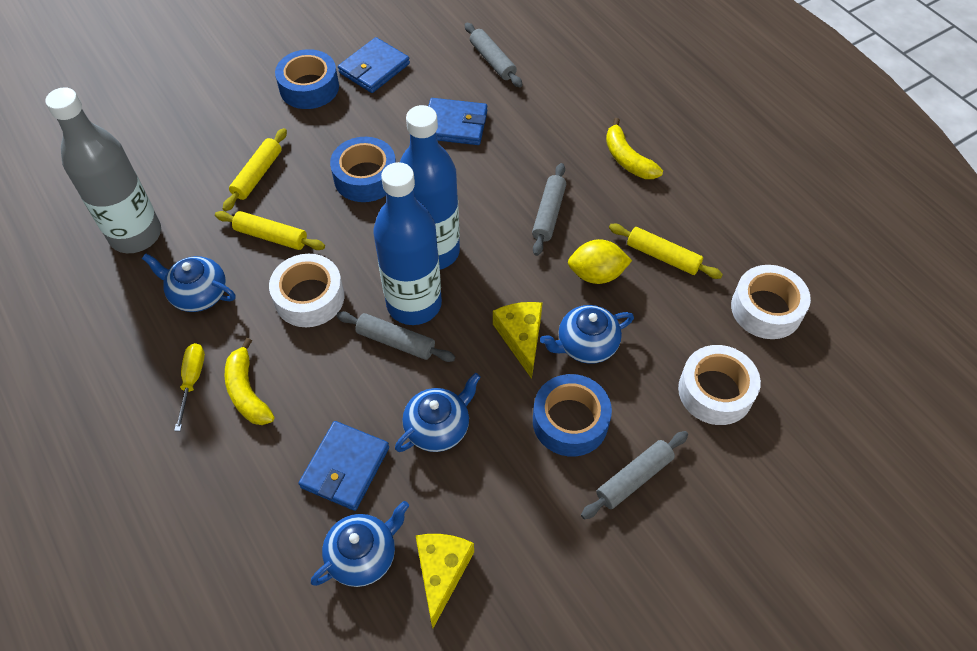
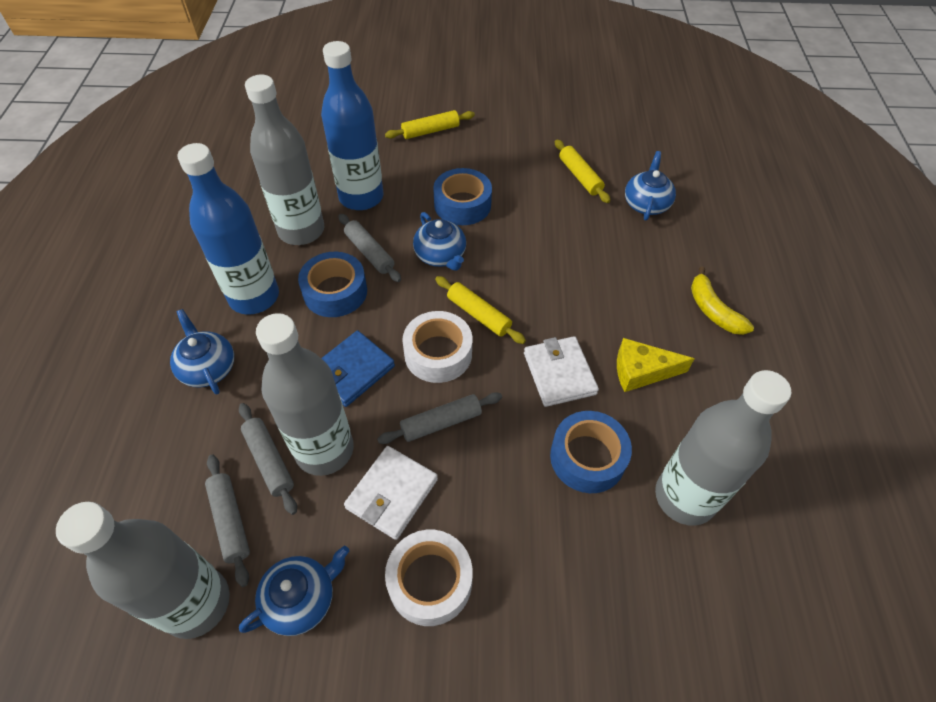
blue wallet: 3 -> 1
grey bottle: 1 -> 4
white tape: 3 -> 2
white wallet: 0 -> 2
yellow banana: 2 -> 1
yellow cheese: 2 -> 1
yellow lemon: 1 -> 0
yellow screwdriver: 1 -> 0

